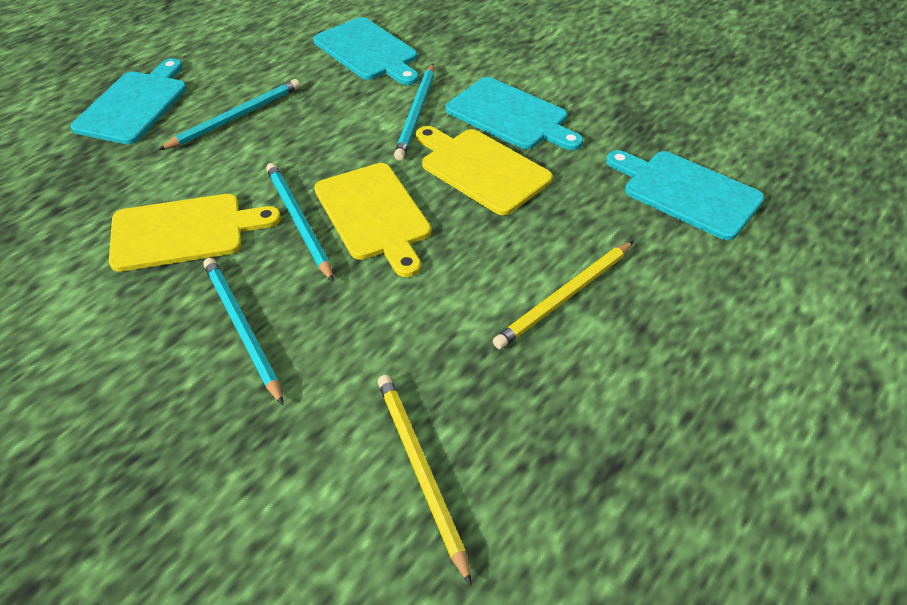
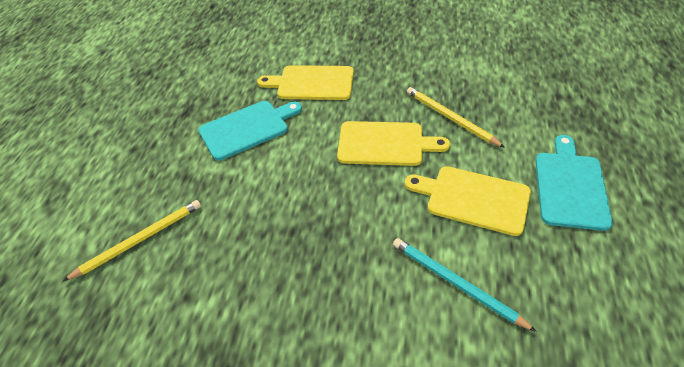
turquoise cutting board: 4 -> 2
turquoise pencil: 4 -> 1

